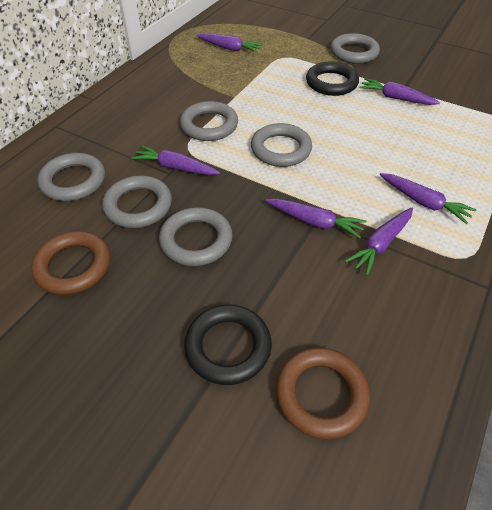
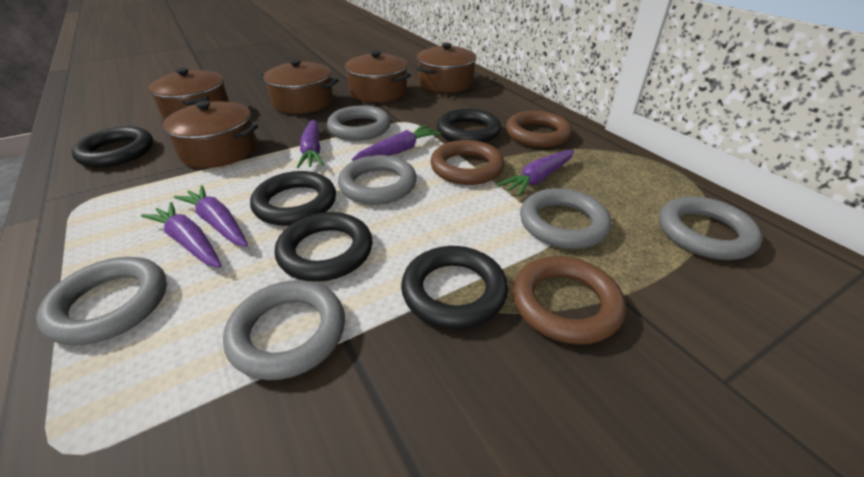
black ring: 2 -> 5
brown pot: 0 -> 5
brown ring: 2 -> 3
purple carrot: 6 -> 5

